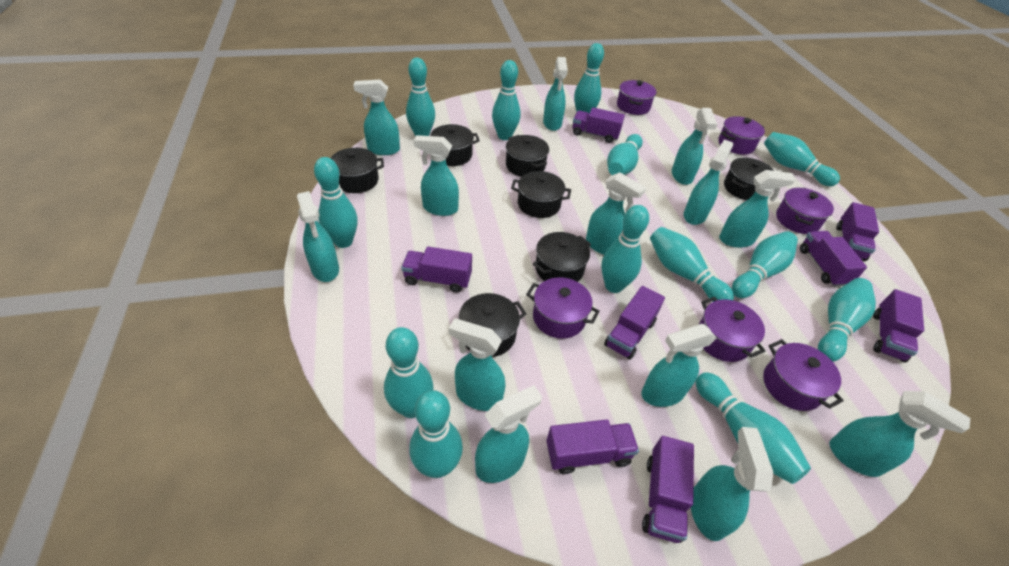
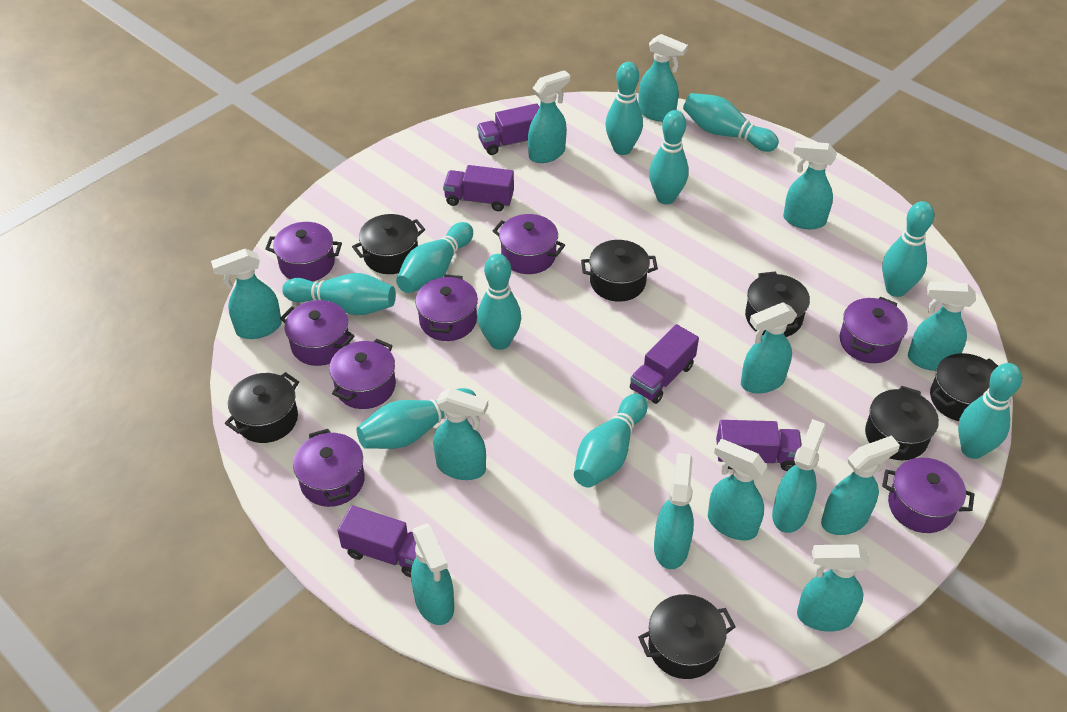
purple pot: 6 -> 8
purple truck: 8 -> 5
turquoise bowling pin: 13 -> 10

